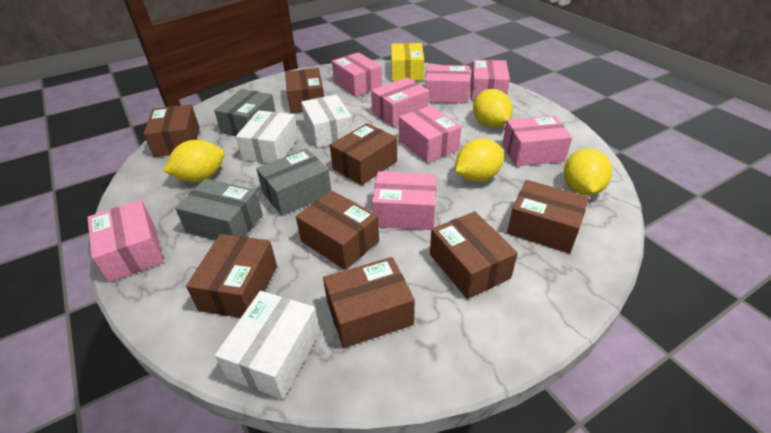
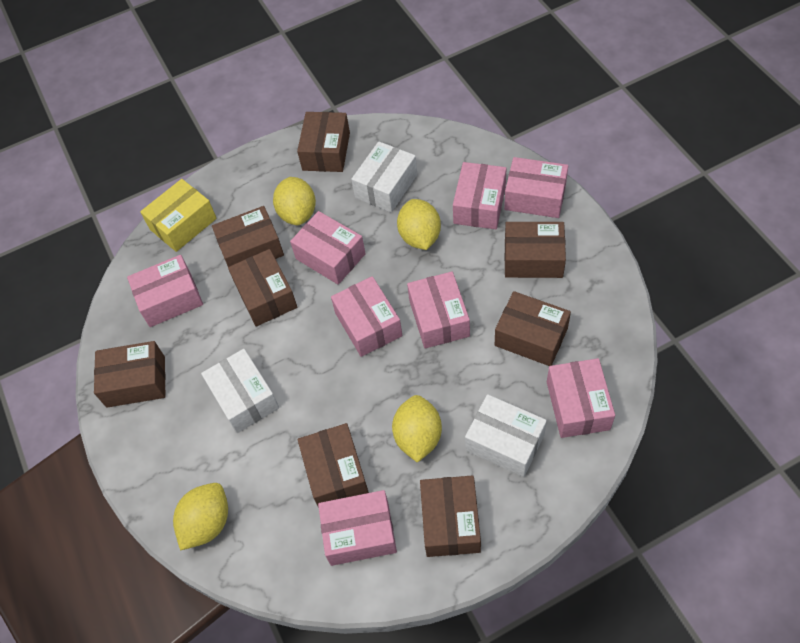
grey box: 3 -> 0

